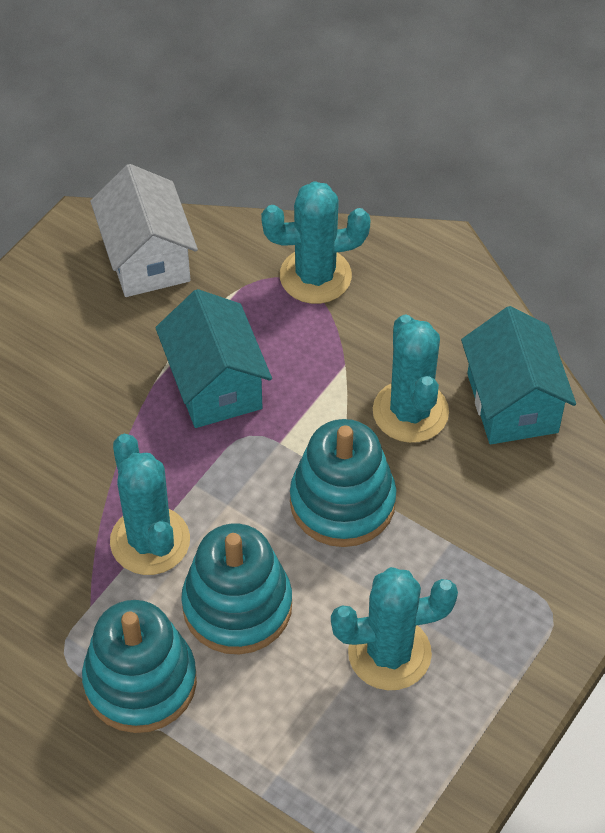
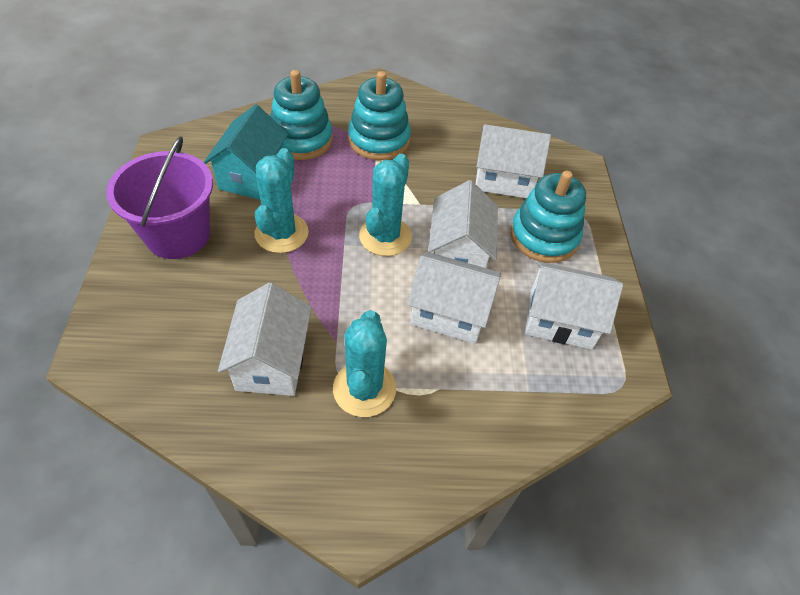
purple bucket: 0 -> 1
turquoise cactus: 4 -> 3
turquoise house: 2 -> 1
white house: 1 -> 5

